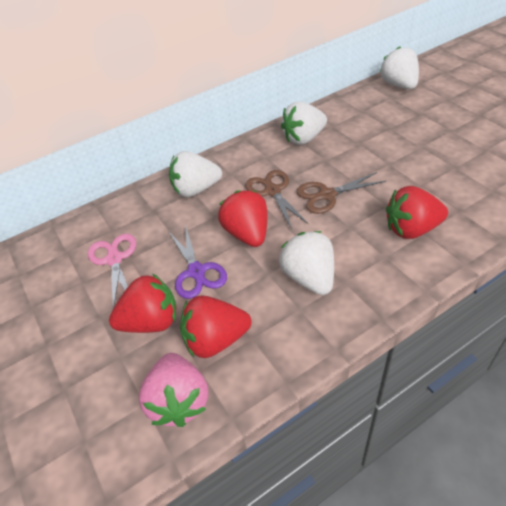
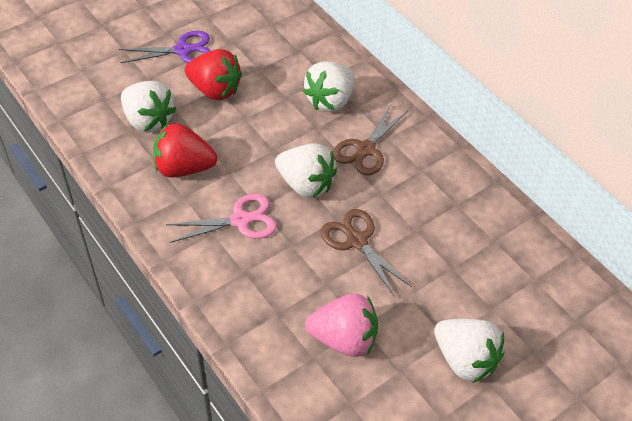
red strawberry: 4 -> 2

